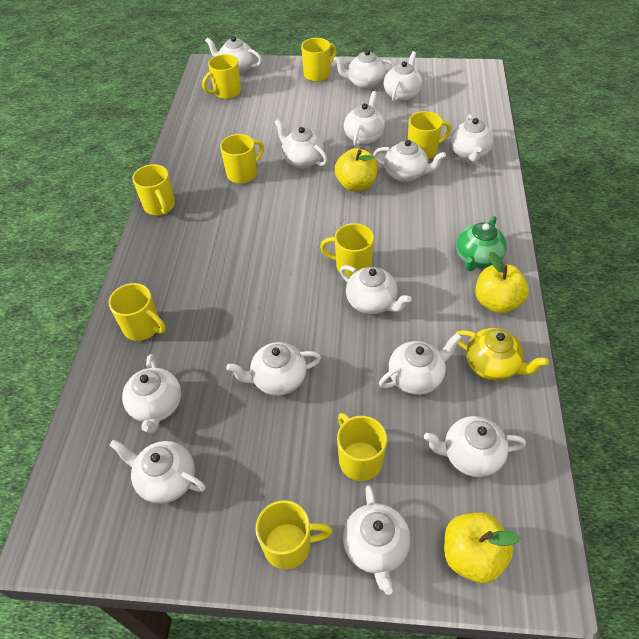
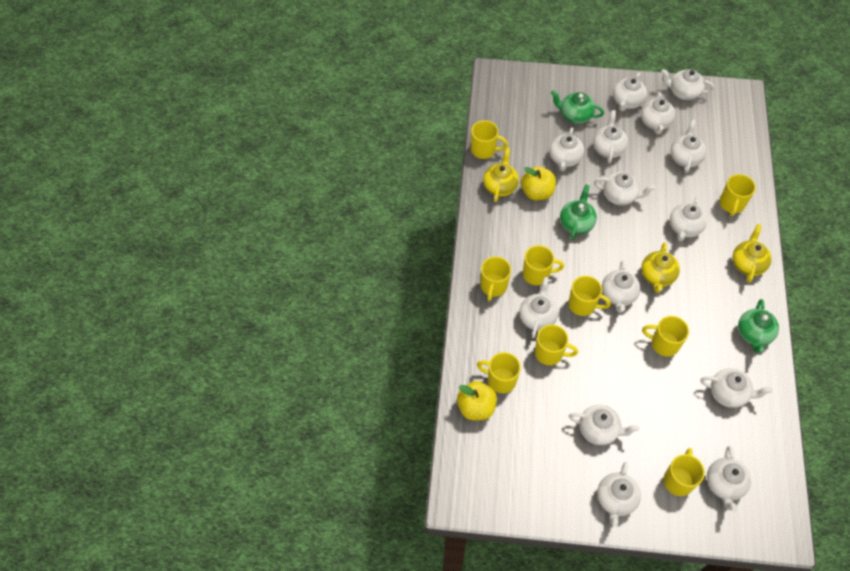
green teapot: 1 -> 3
yellow apple: 3 -> 2
yellow teapot: 1 -> 3

